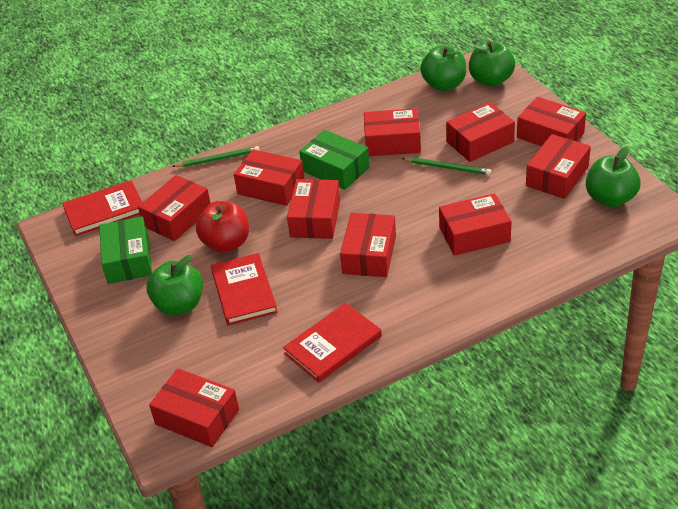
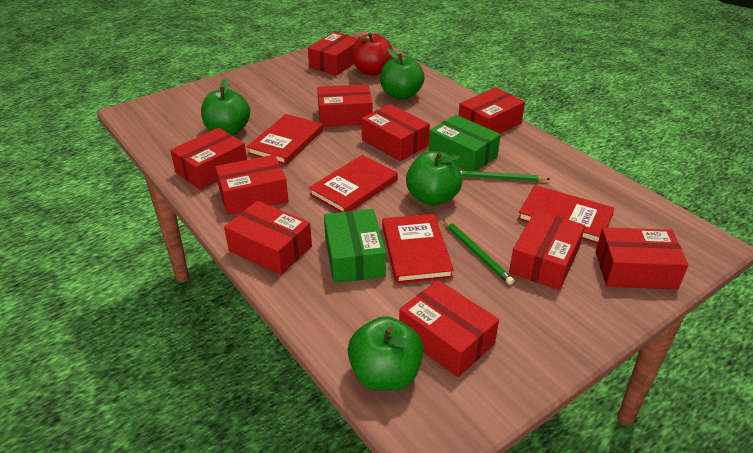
red book: 3 -> 4

